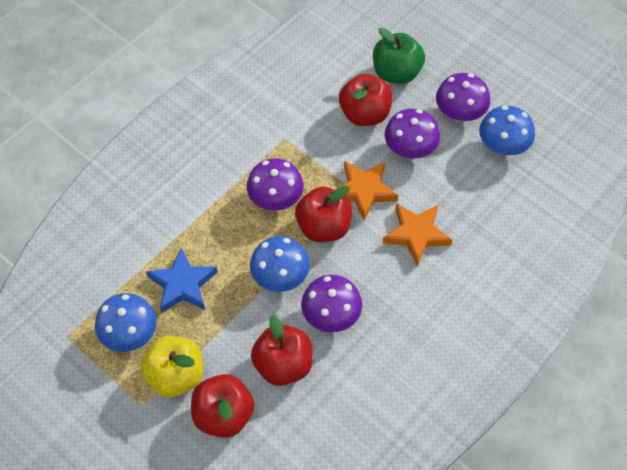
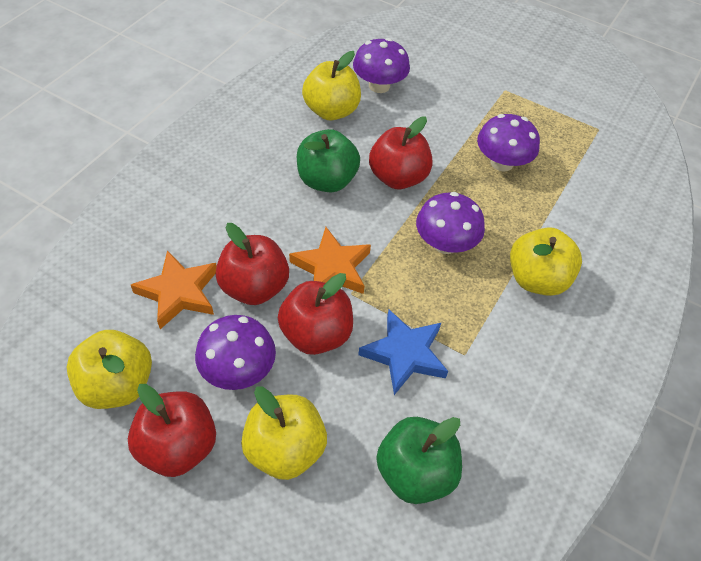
blue mushroom: 3 -> 0
green apple: 1 -> 2
yellow apple: 1 -> 4

